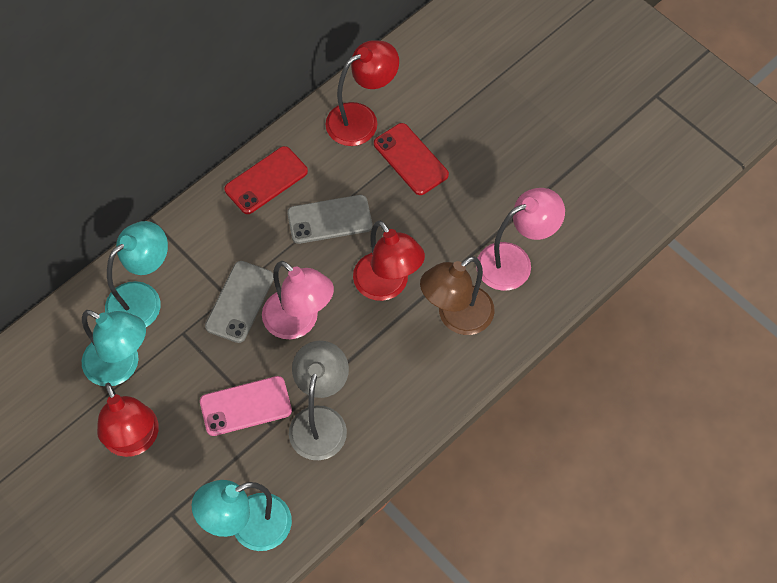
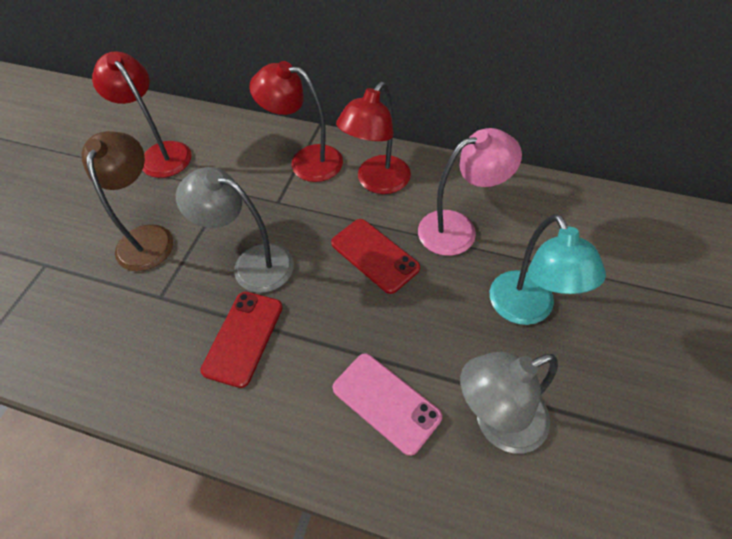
grey lamp: 1 -> 2
grey phone: 2 -> 0
pink lamp: 2 -> 1
turquoise lamp: 3 -> 1

